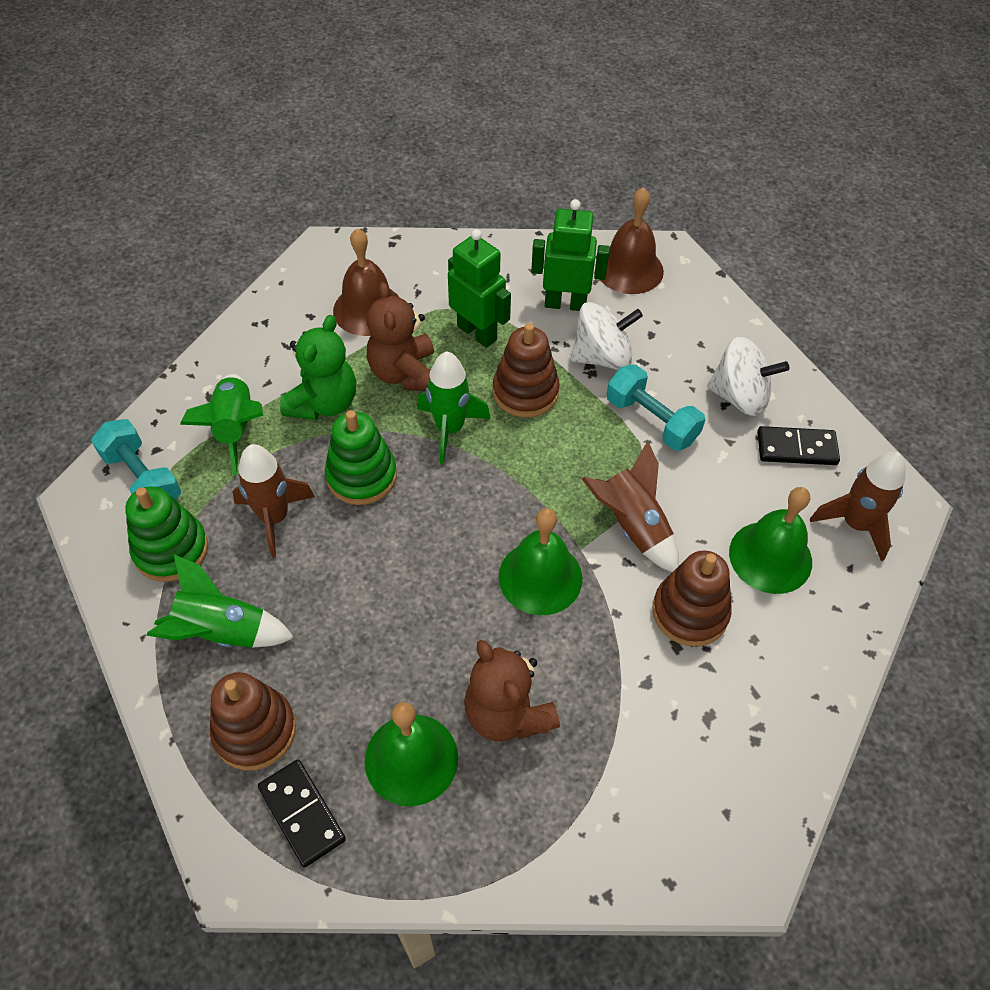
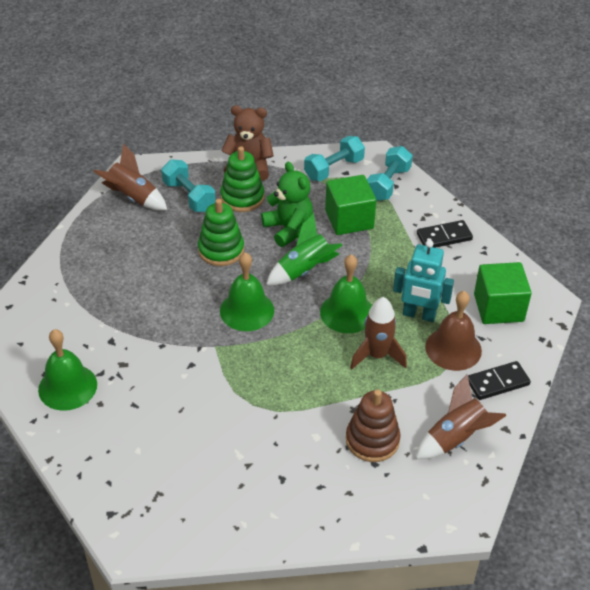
brown bell: 2 -> 1
brown stacking toy: 3 -> 1
brown teddy bear: 2 -> 1
green cube: 0 -> 2
green robot: 2 -> 0
green rocket: 3 -> 1
turquoise dumbbell: 2 -> 3
turquoise robot: 0 -> 1
white spinning top: 2 -> 0

